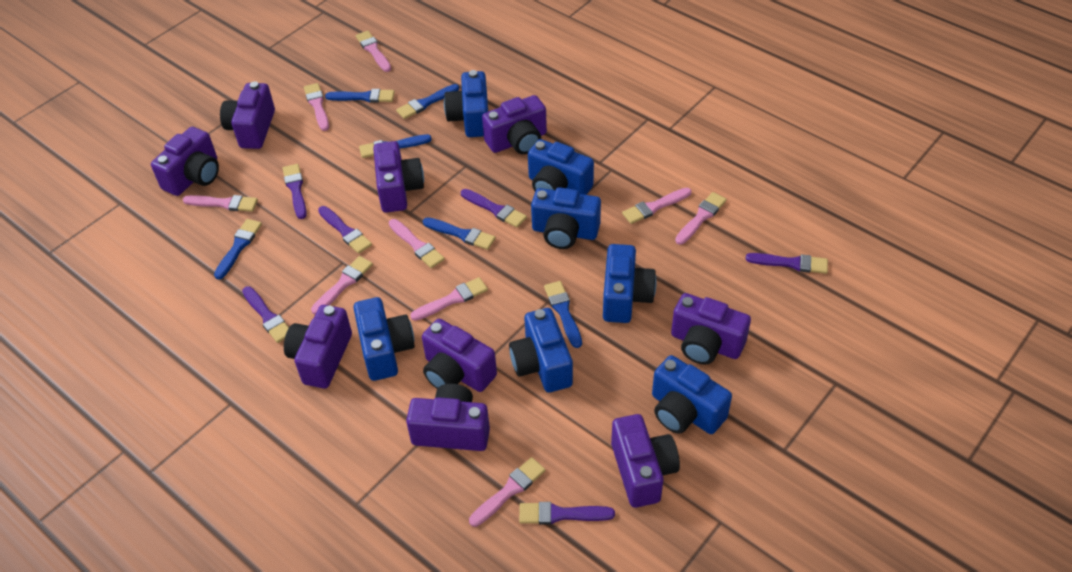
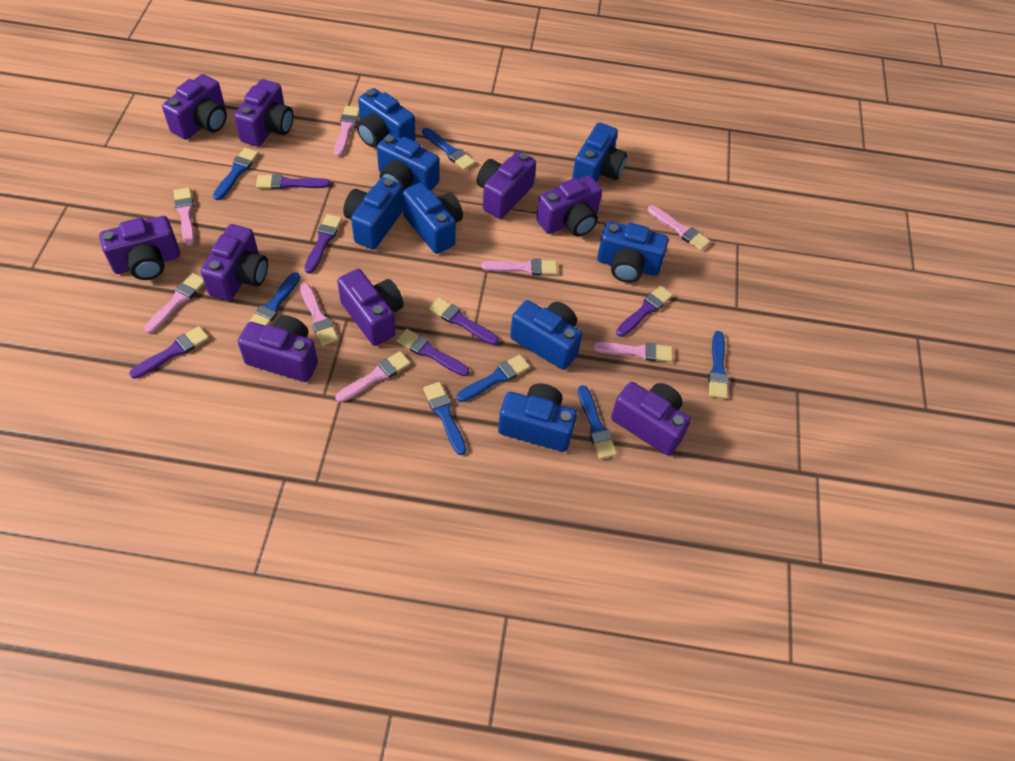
blue brush: 6 -> 7
blue camera: 7 -> 8
pink brush: 9 -> 8

